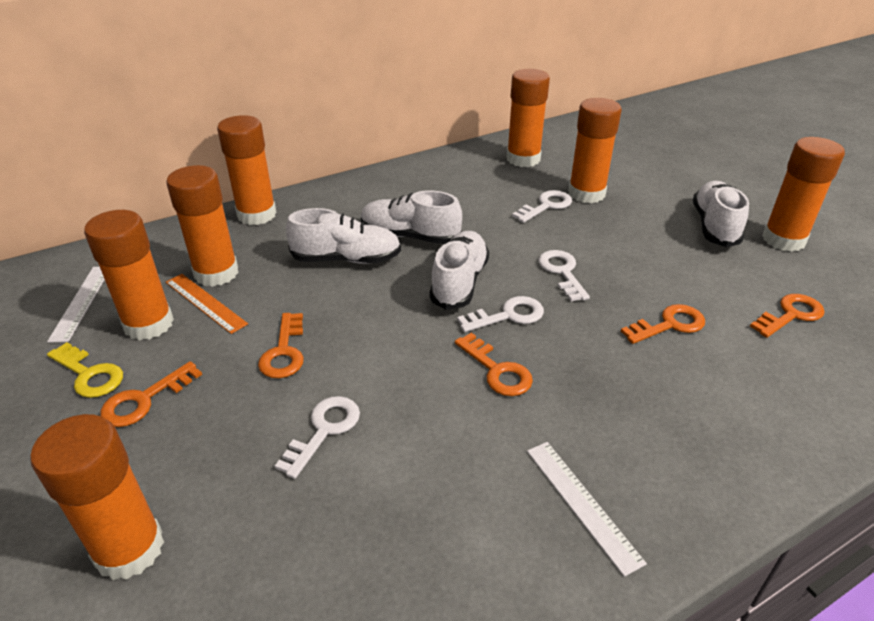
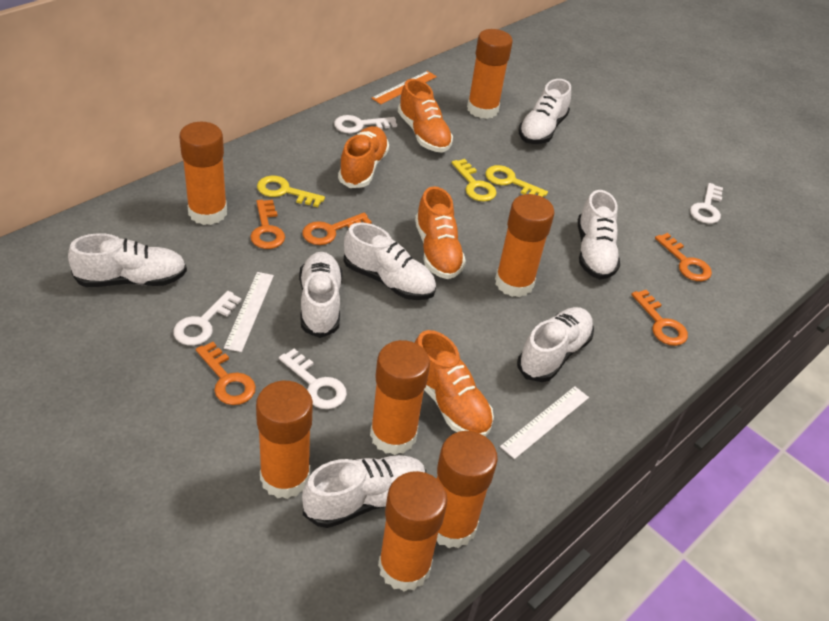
orange shoe: 0 -> 4
white shoe: 4 -> 7
yellow key: 1 -> 3

